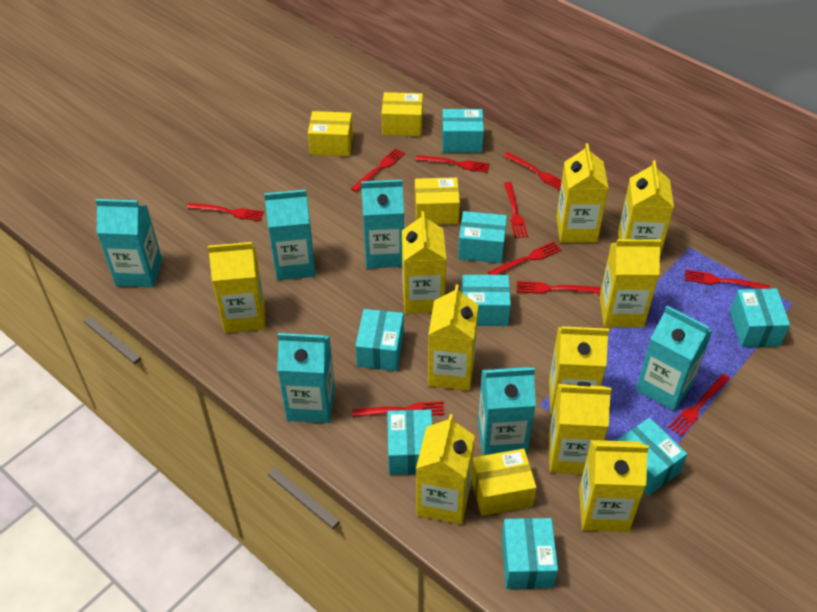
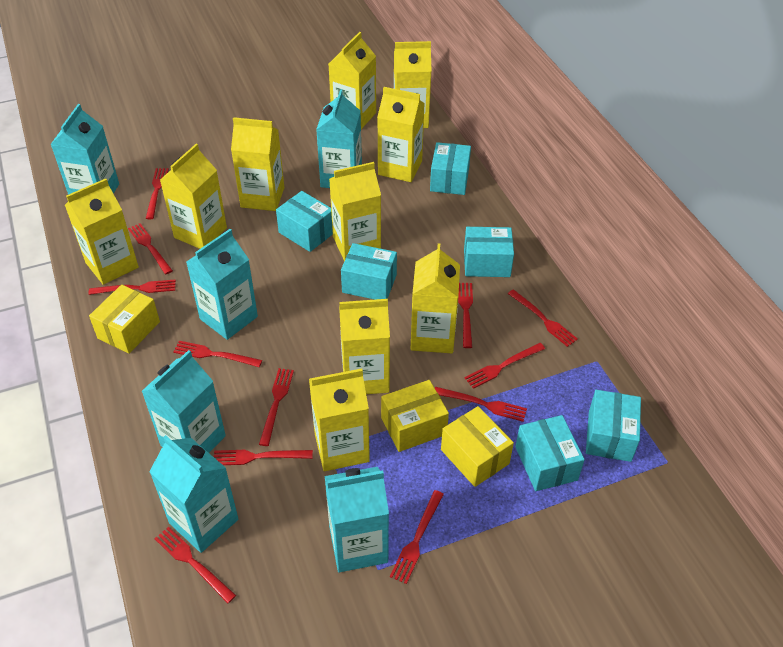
red fork: 10 -> 12
turquoise box: 8 -> 6
yellow box: 4 -> 3

